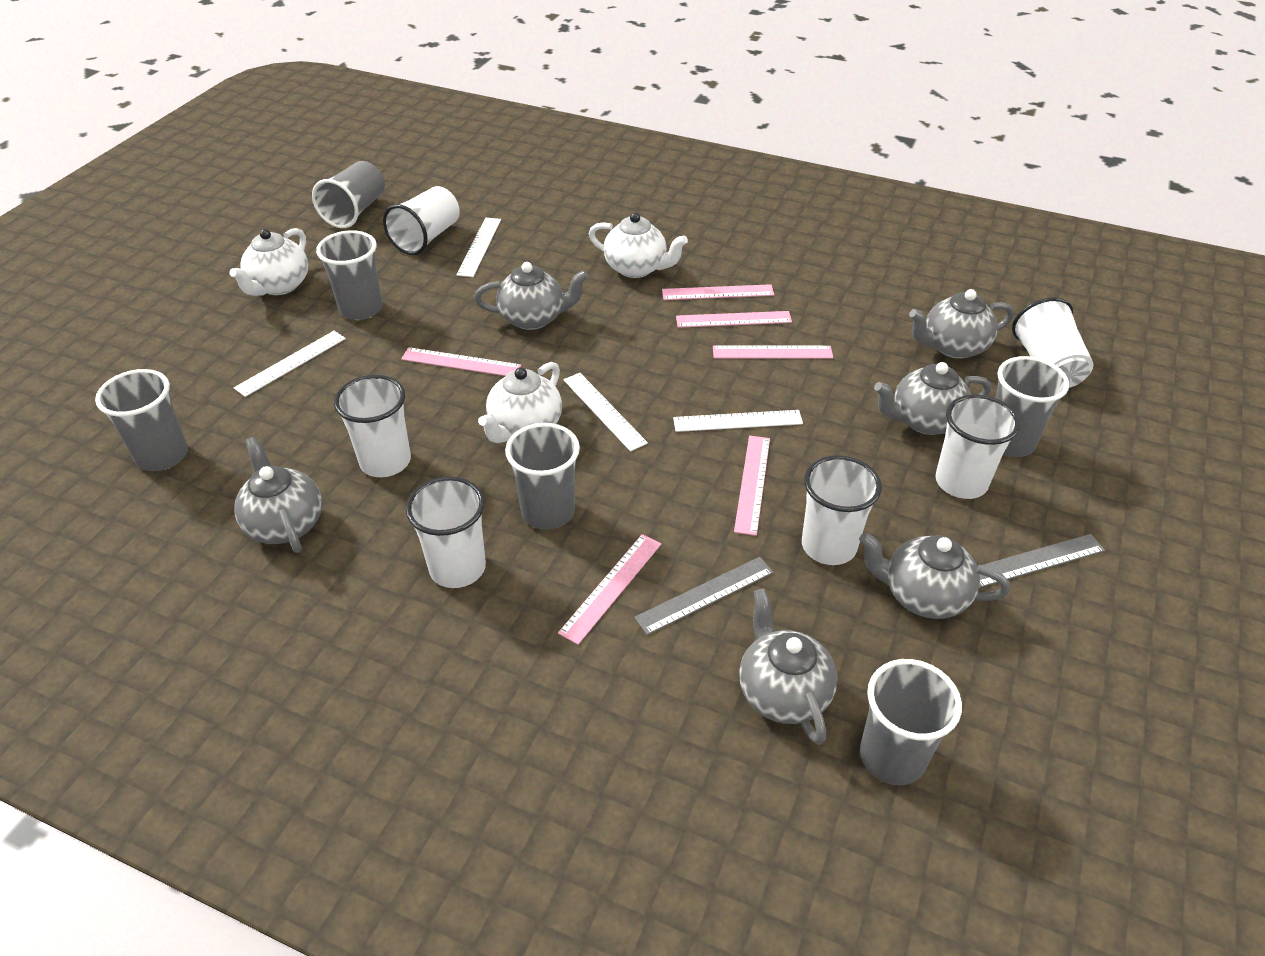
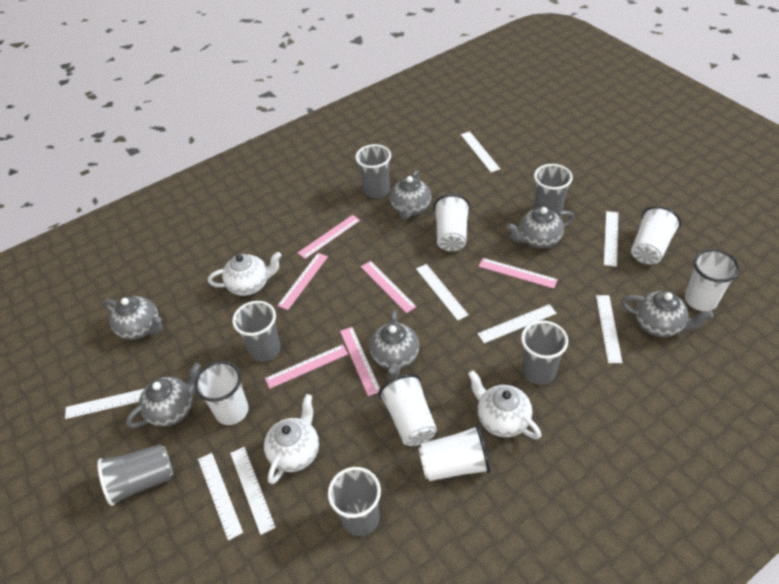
grey ruler: 2 -> 0
white ruler: 4 -> 8

